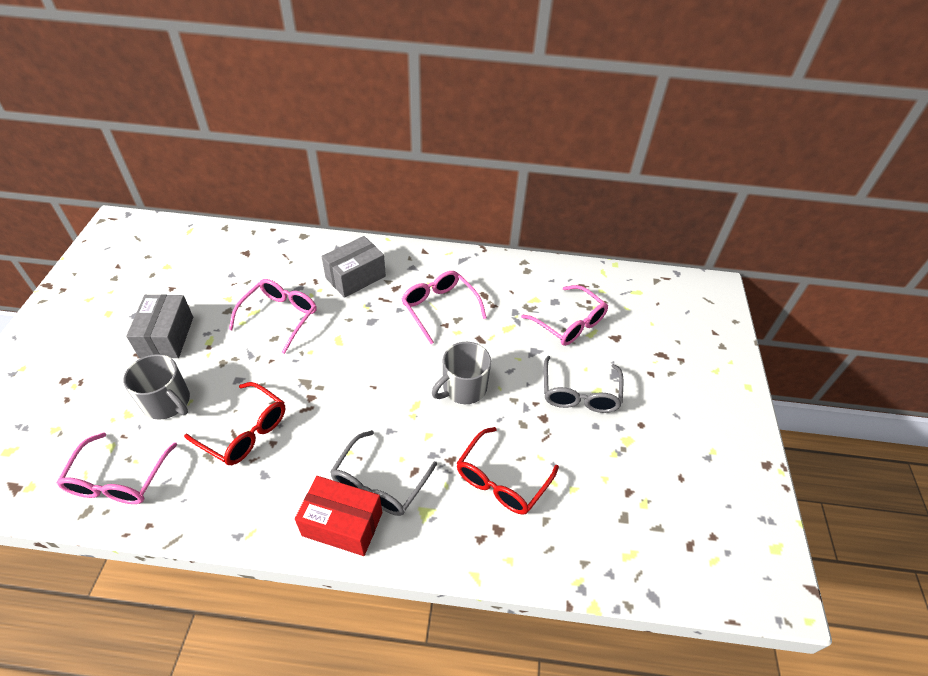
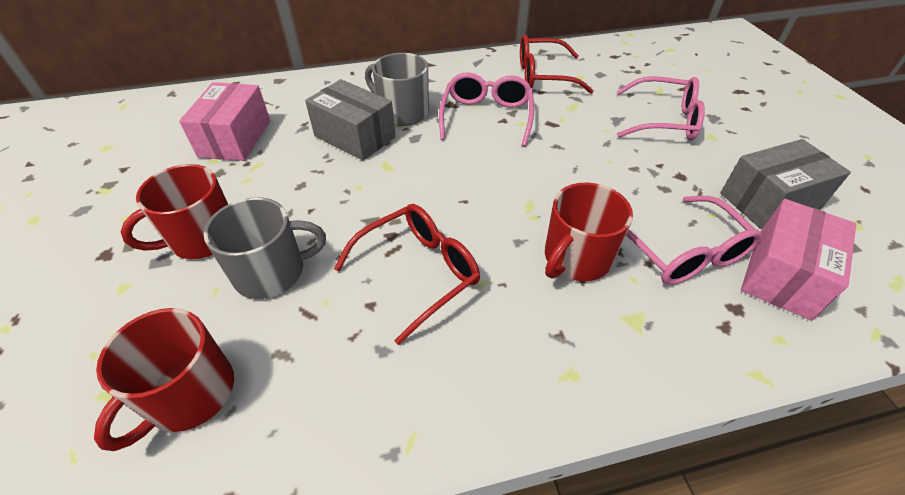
grey glasses: 2 -> 0
pink box: 0 -> 2
pink glasses: 4 -> 3
red box: 1 -> 0
red mug: 0 -> 3

